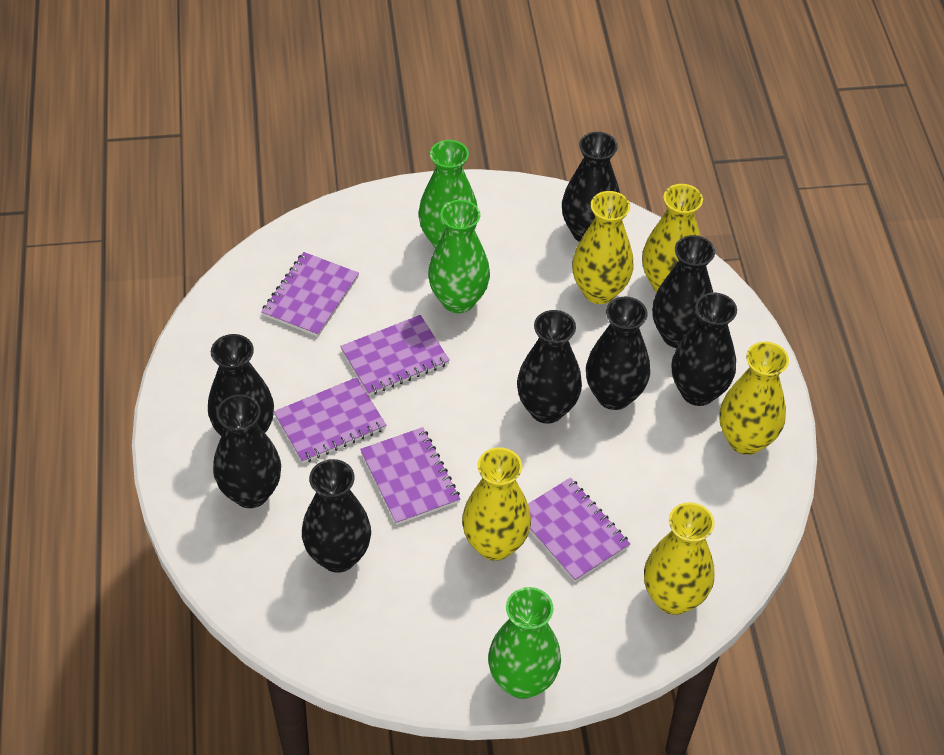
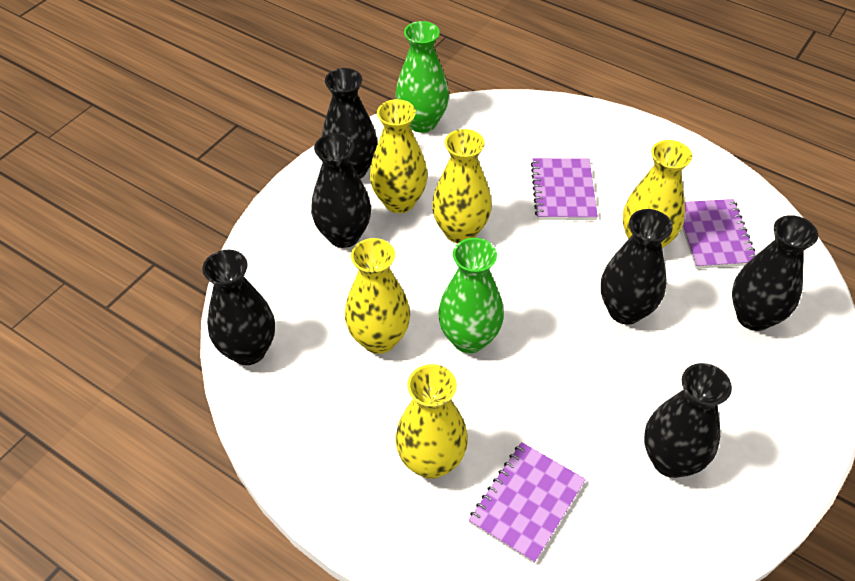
black vase: 8 -> 6
green vase: 3 -> 2
purple notebook: 5 -> 3

